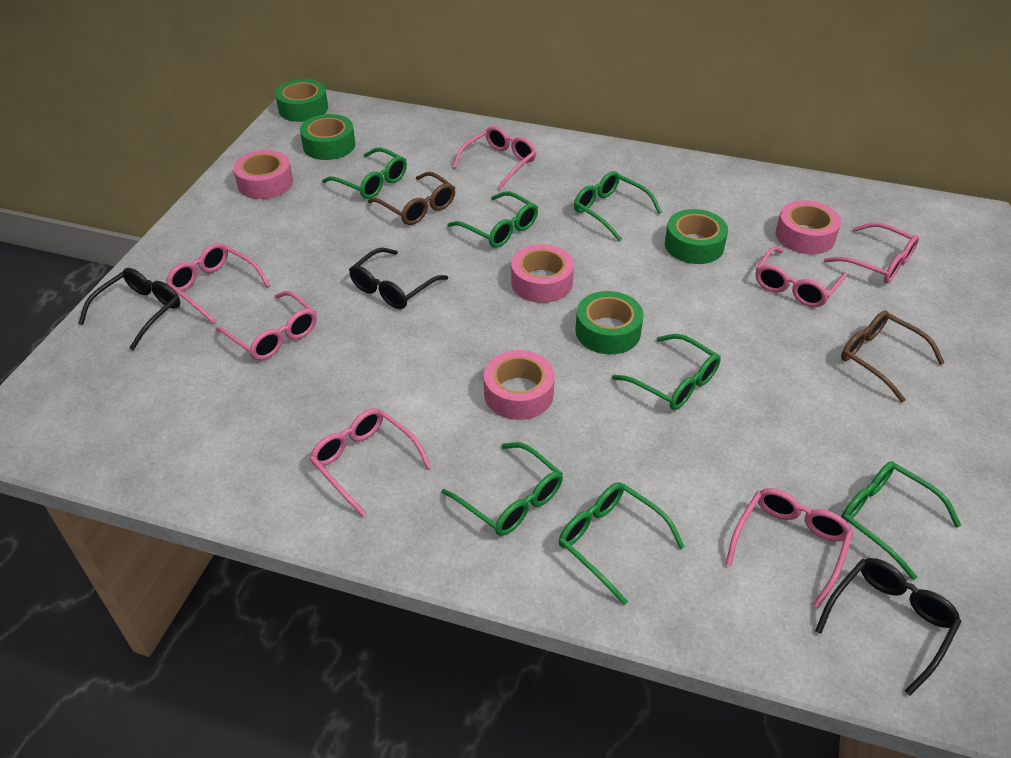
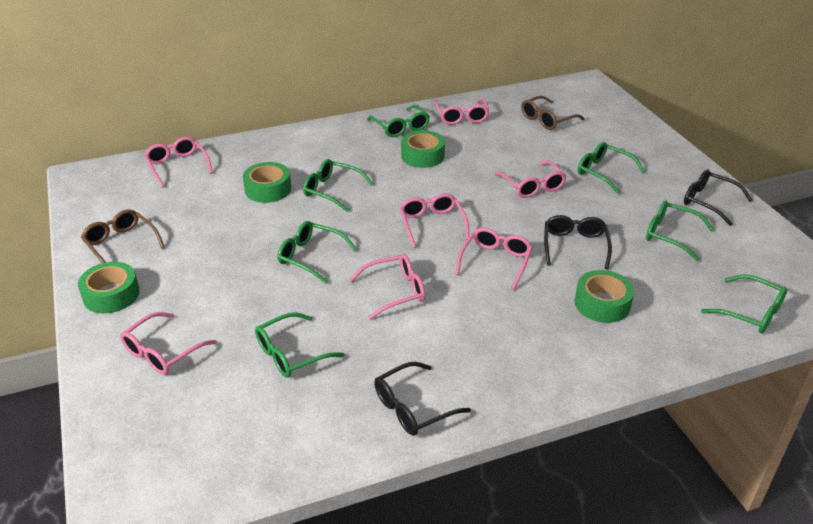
pink tape: 4 -> 0

